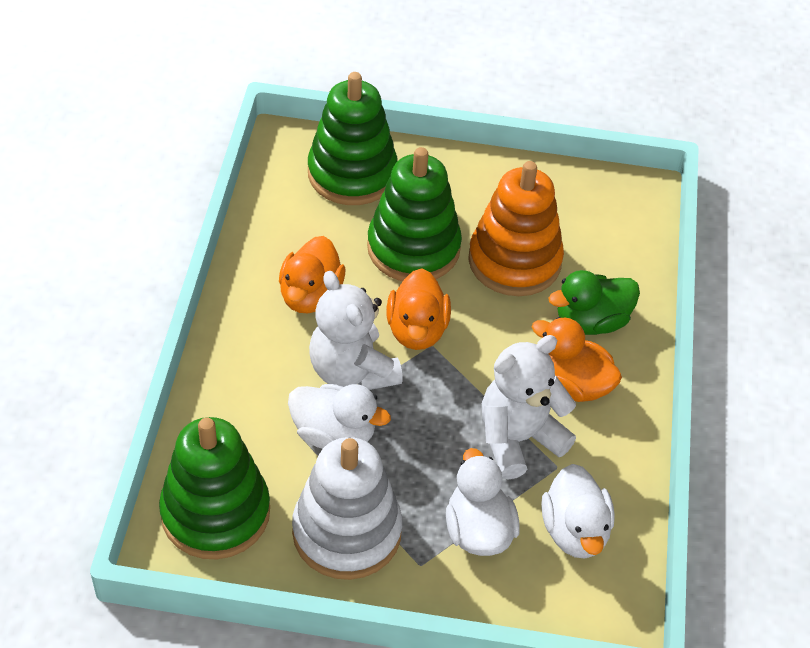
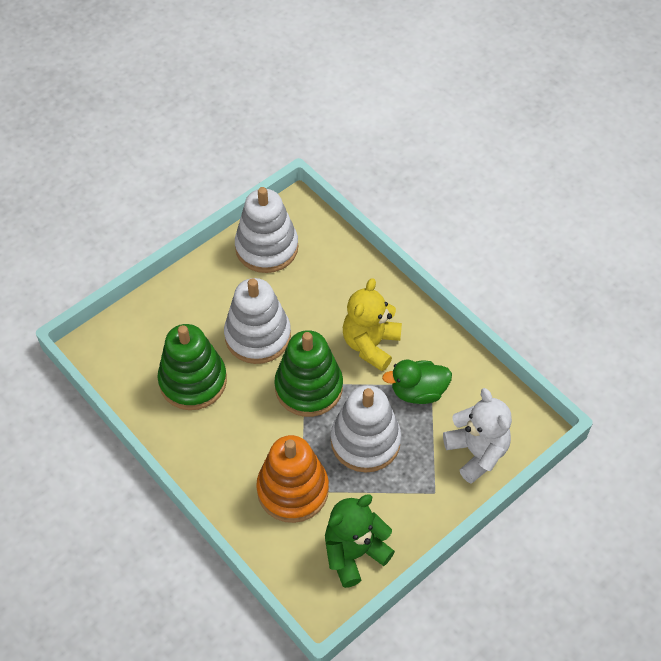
green stacking toy: 3 -> 2
green teddy bear: 0 -> 1
orange duck: 3 -> 0
white duck: 3 -> 0
white stacking toy: 1 -> 3
white teddy bear: 2 -> 1
yellow teddy bear: 0 -> 1

